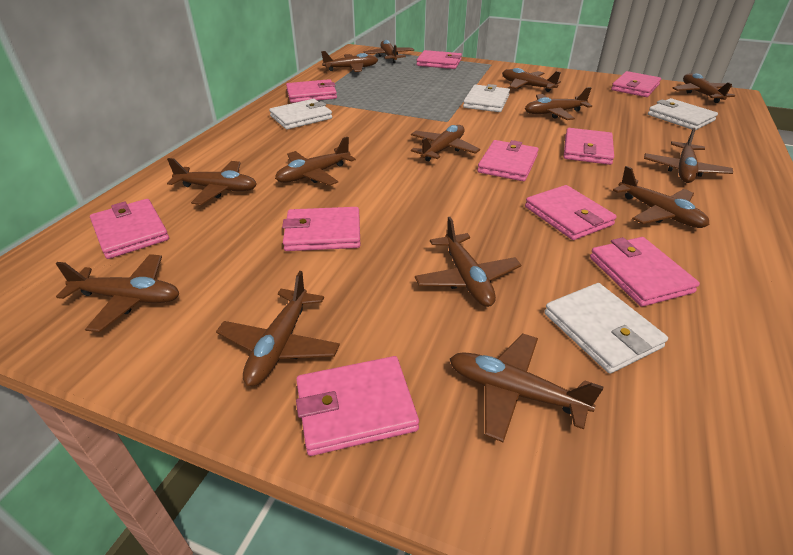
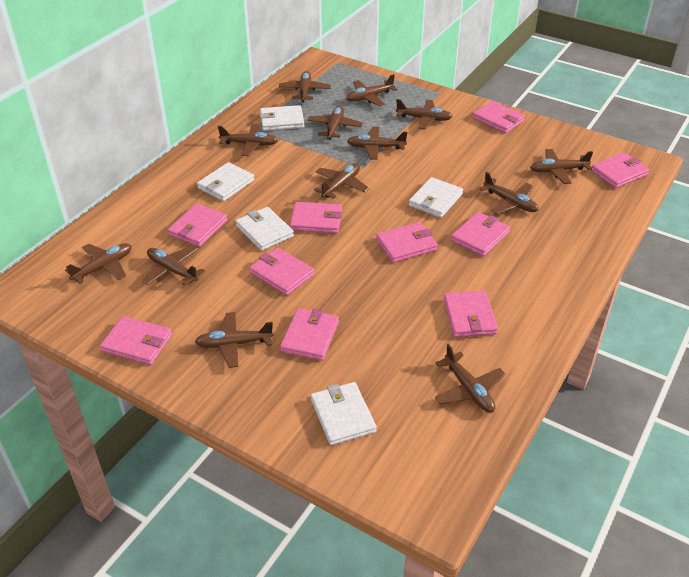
brown plane: 14 -> 13
white wallet: 4 -> 5

